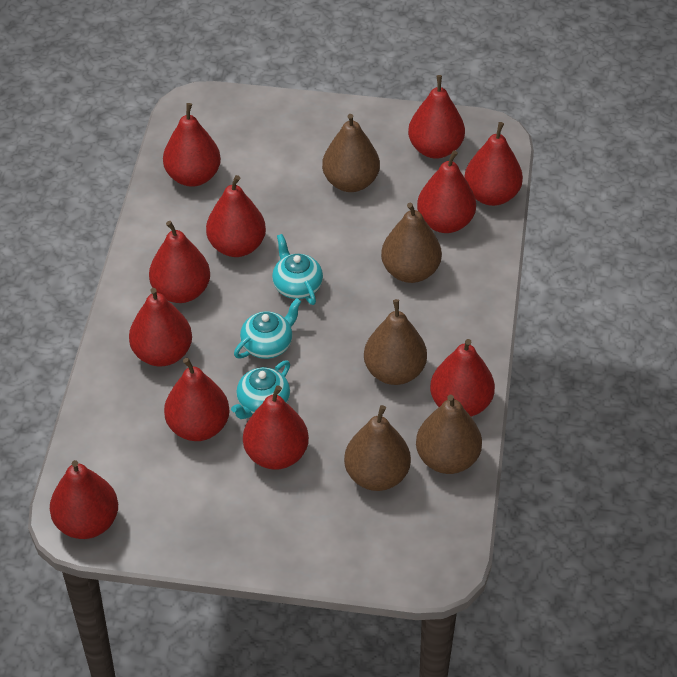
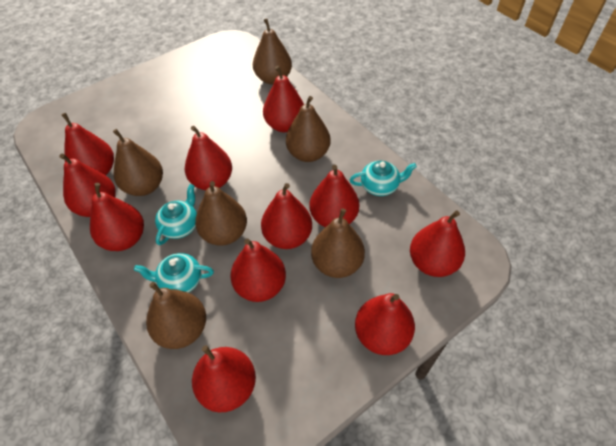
brown pear: 5 -> 6

